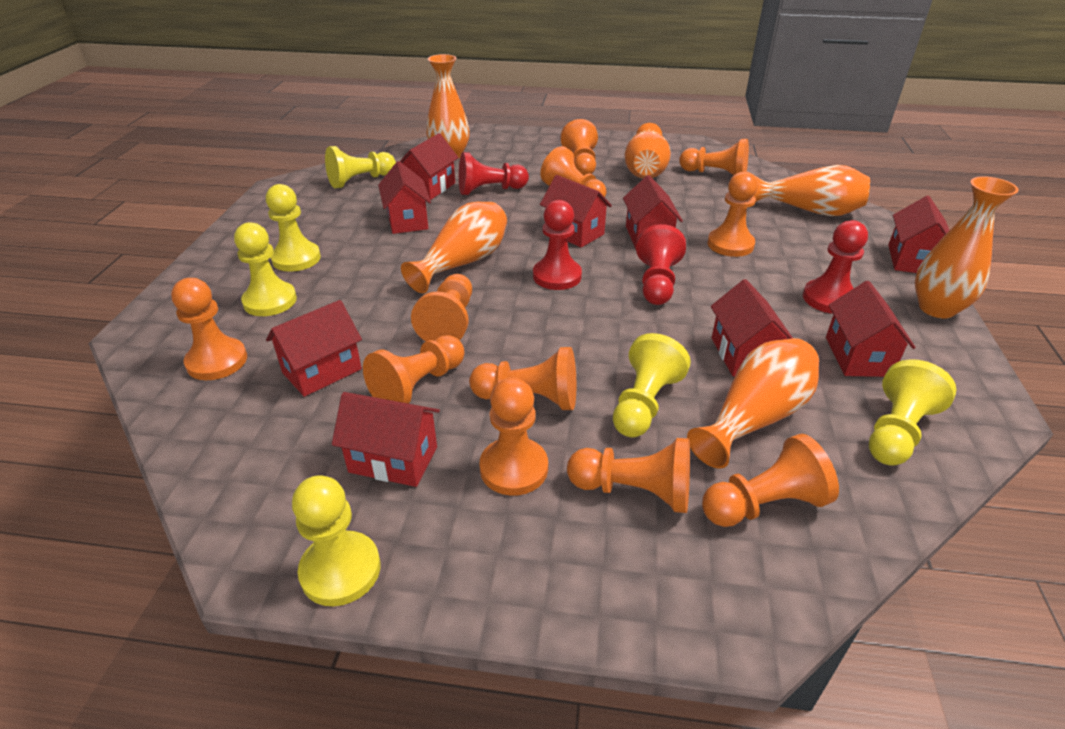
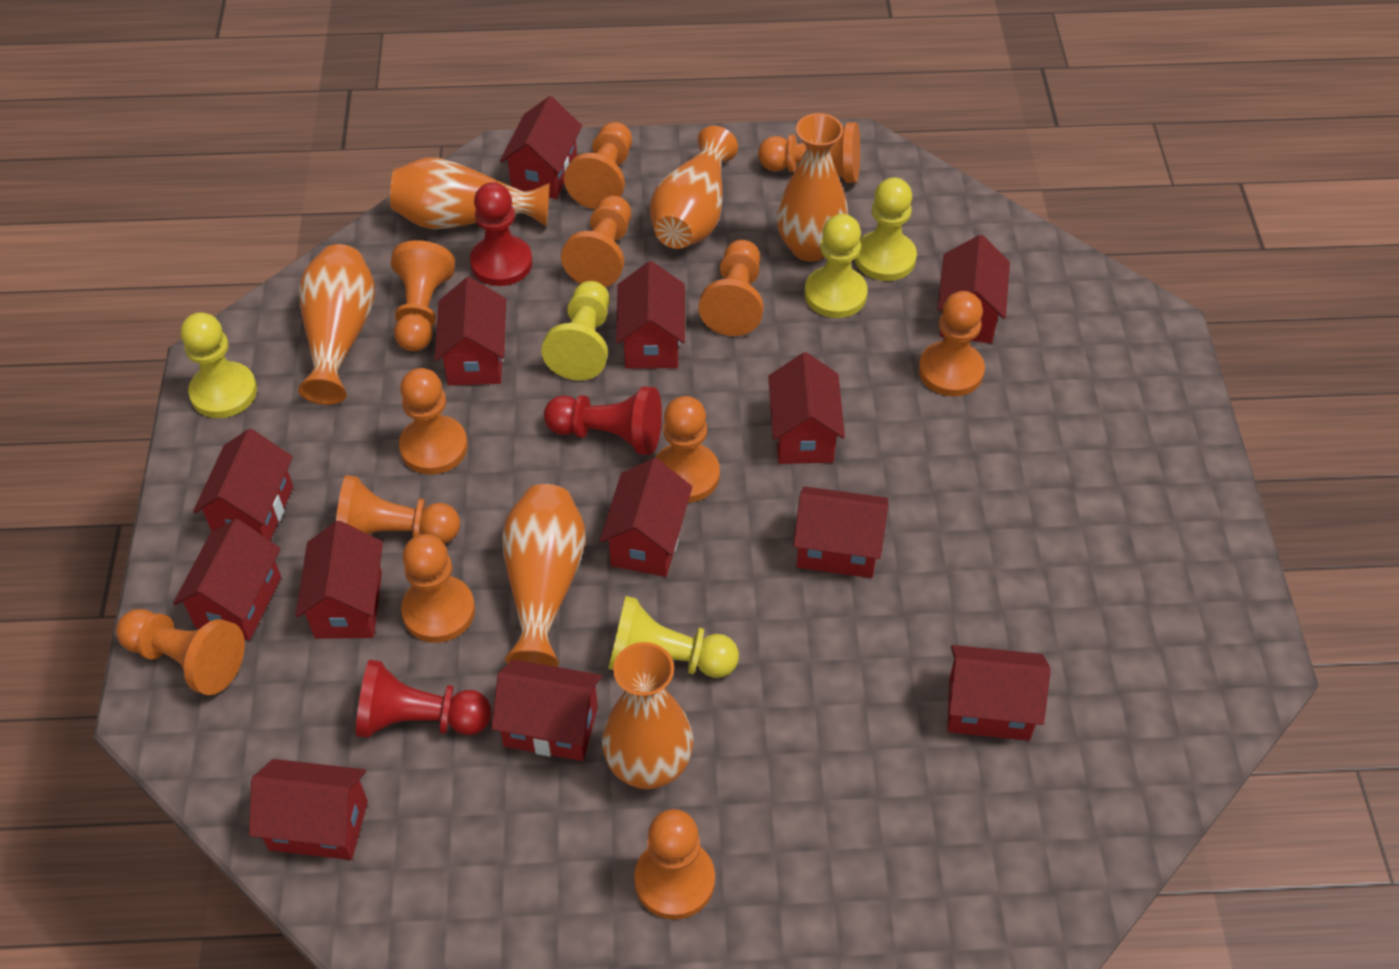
orange pawn: 11 -> 12
red house: 9 -> 13
red pawn: 4 -> 3
yellow pawn: 6 -> 5

